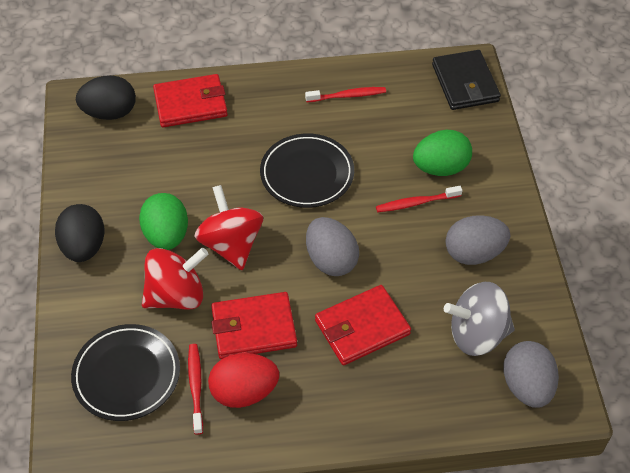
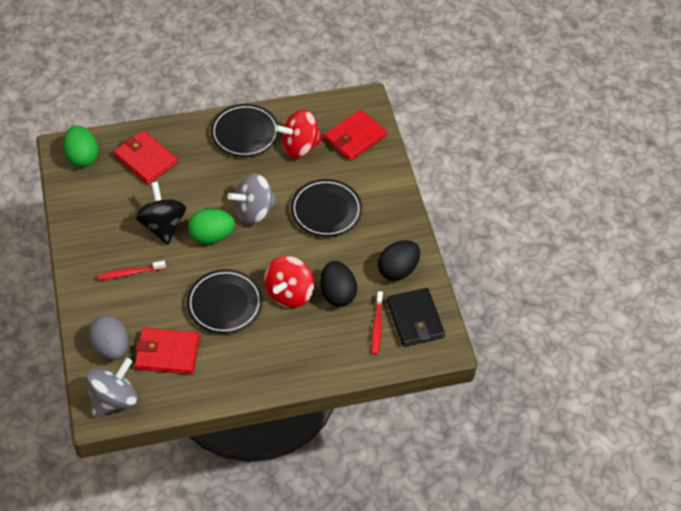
black plate: 2 -> 3
black spinning top: 0 -> 1
grey egg: 3 -> 1
grey spinning top: 1 -> 2
red egg: 1 -> 0
red toothbrush: 3 -> 2

